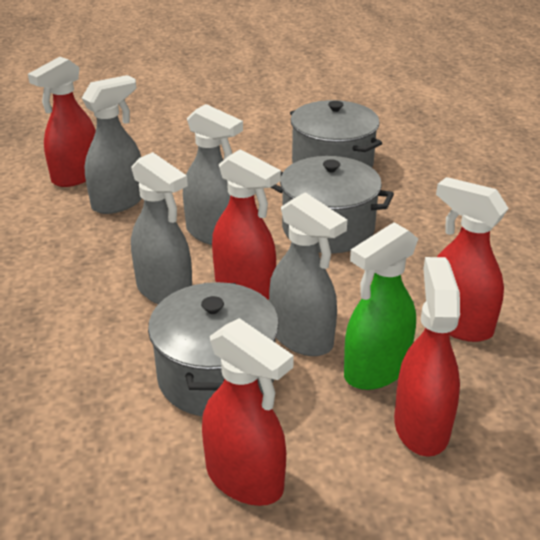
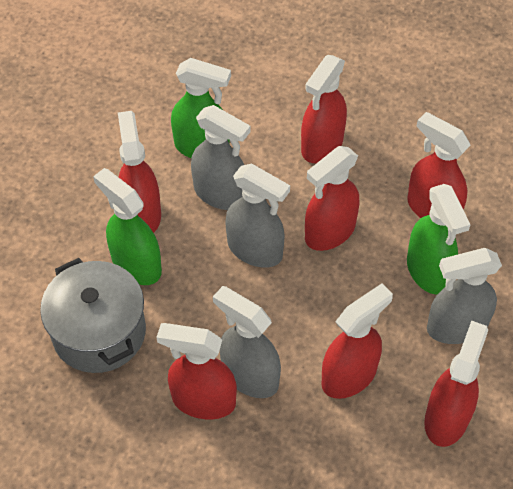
green spray bottle: 1 -> 3
grey pot: 3 -> 1
red spray bottle: 5 -> 7

